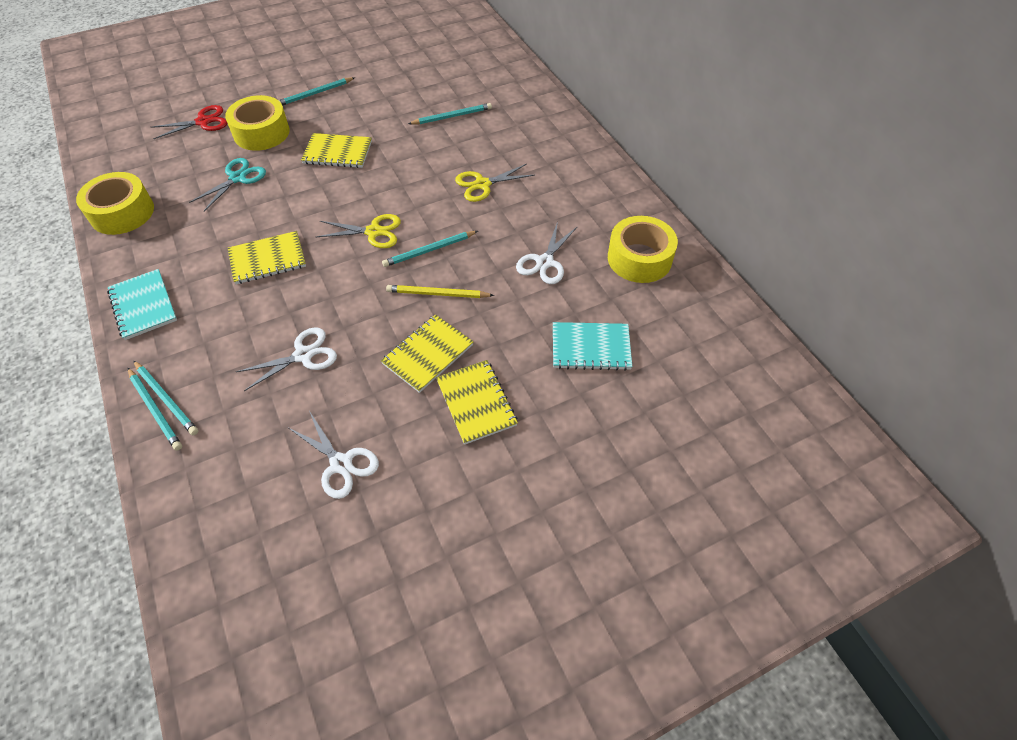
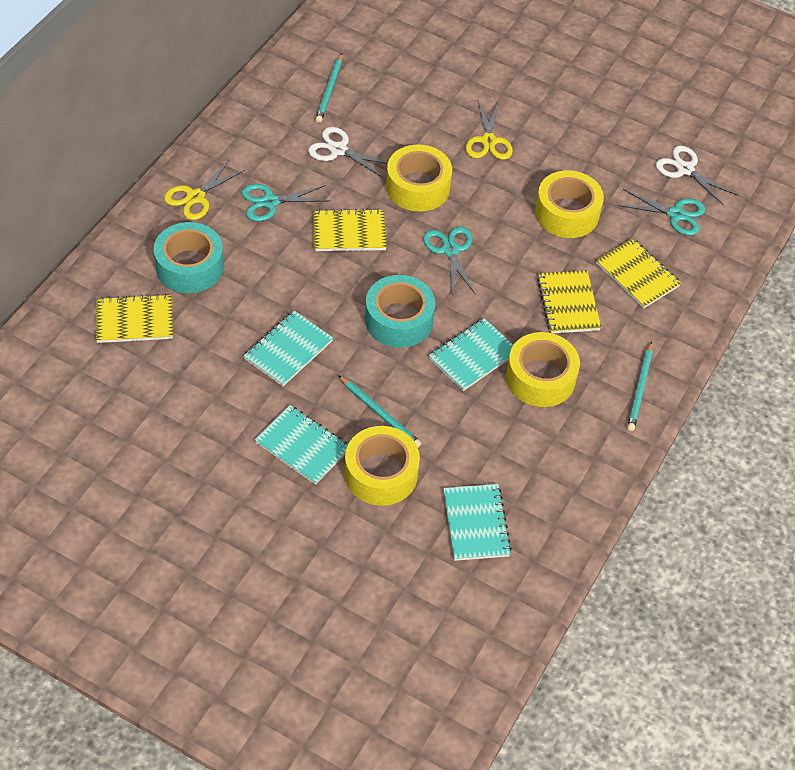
red scissors: 1 -> 0
turquoise notebook: 2 -> 4
turquoise pencil: 5 -> 3
turquoise scissors: 1 -> 3
turquoise tape: 0 -> 2
white scissors: 3 -> 2
yellow pencil: 1 -> 0
yellow tape: 3 -> 4

